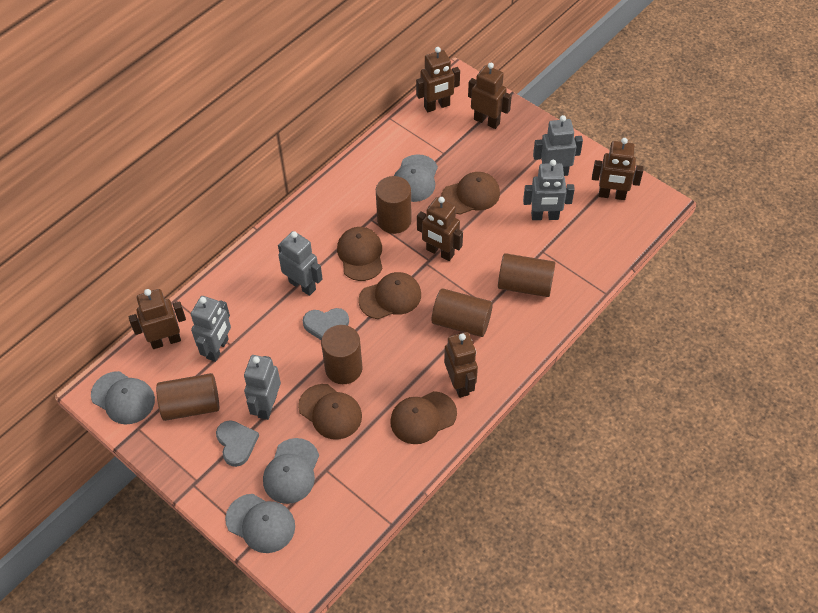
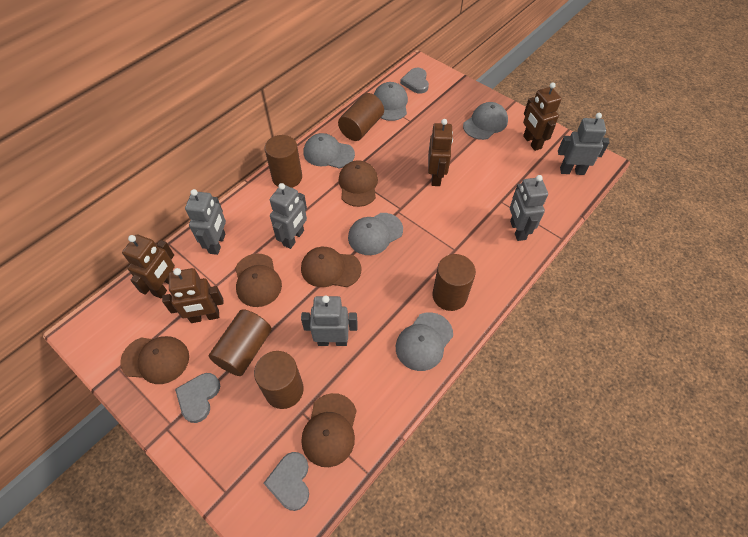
brown robot: 6 -> 4
grey cap: 4 -> 5
grey heart: 2 -> 3

